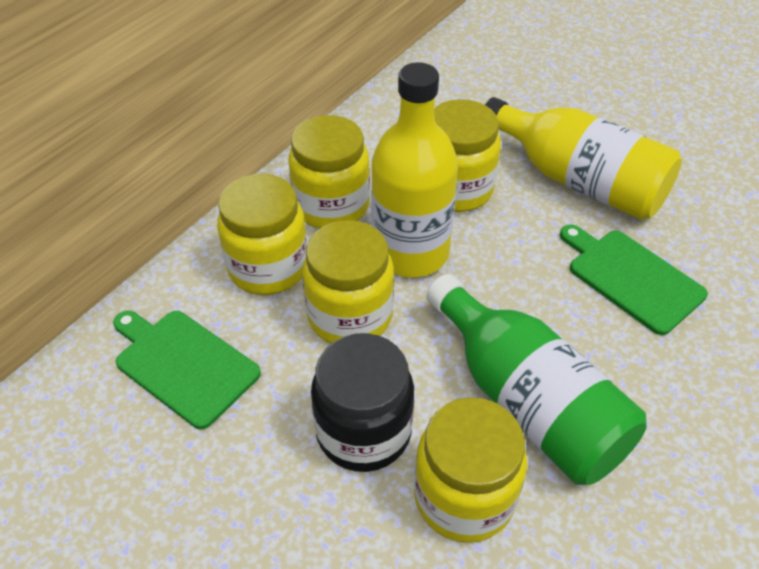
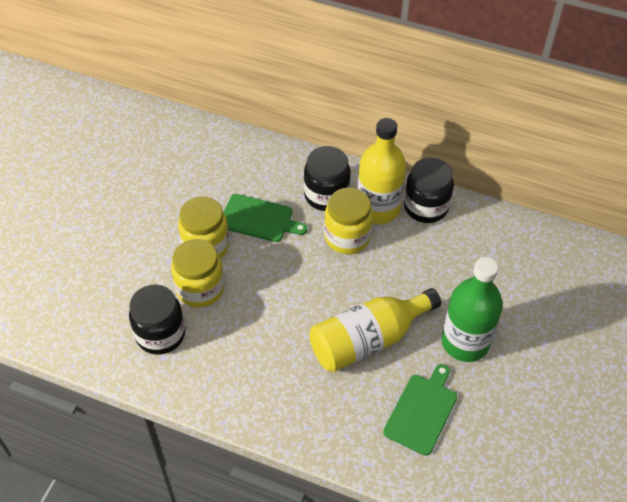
black jar: 1 -> 3
yellow jar: 5 -> 3

